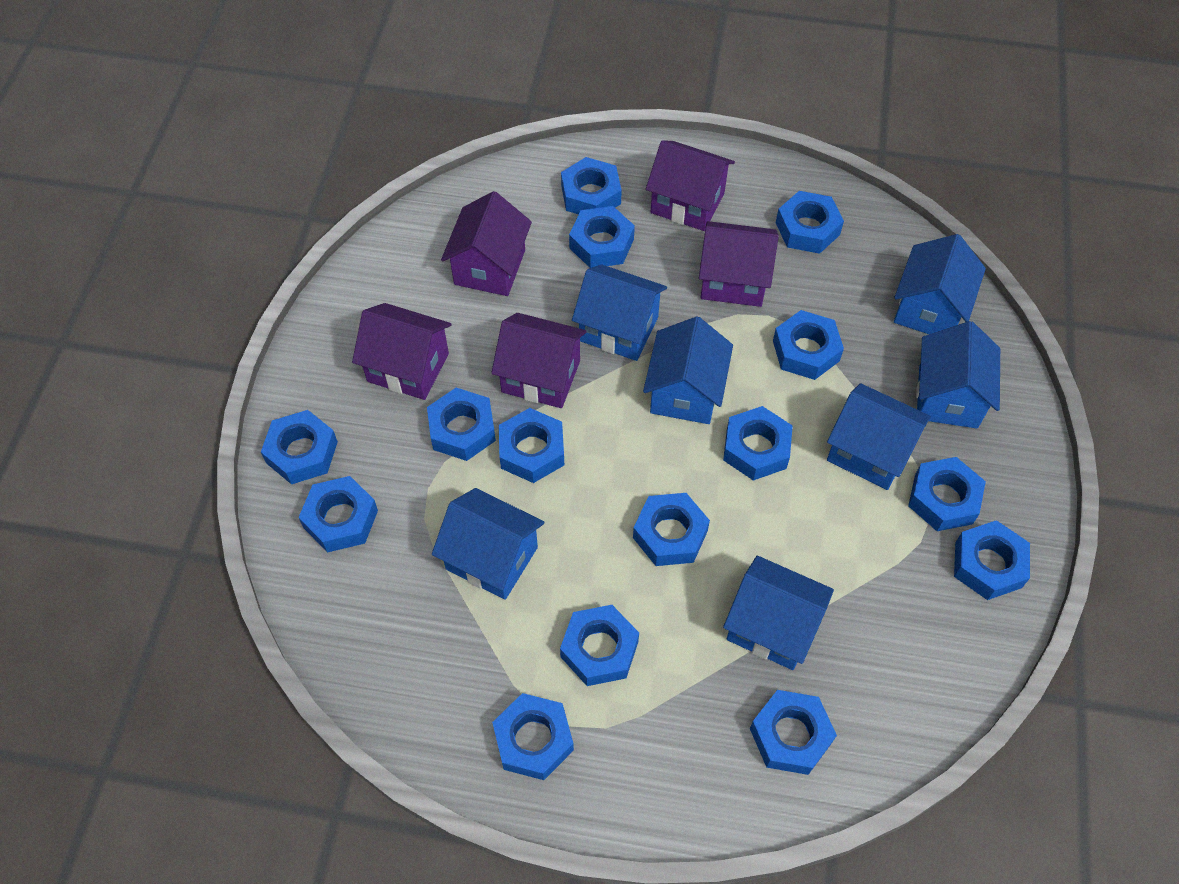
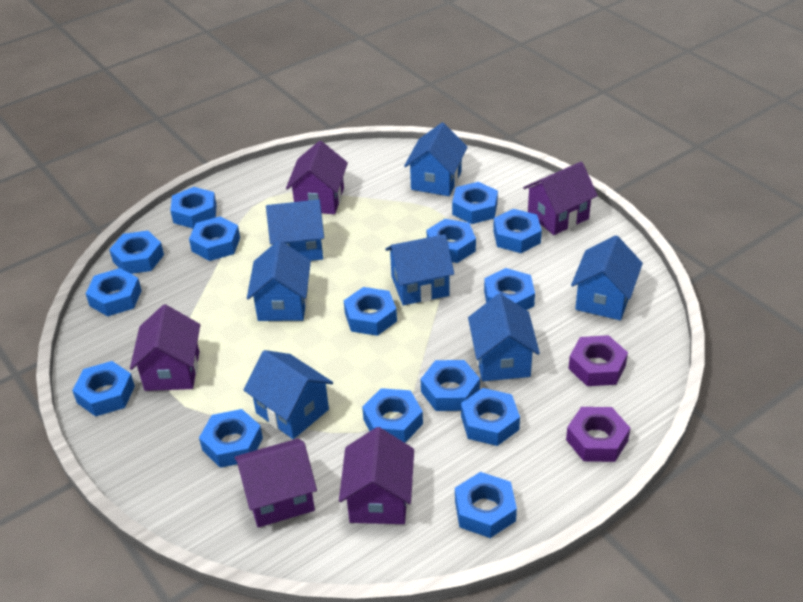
purple nut: 0 -> 2

